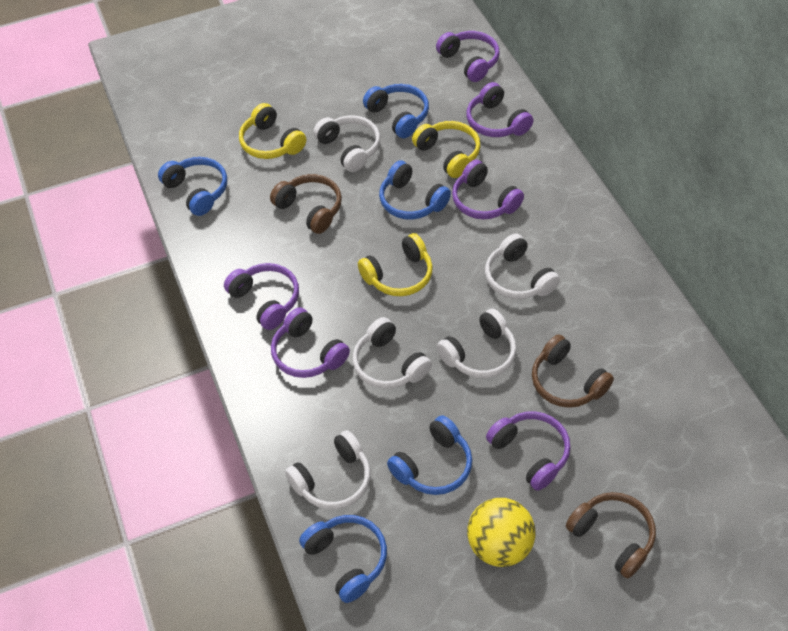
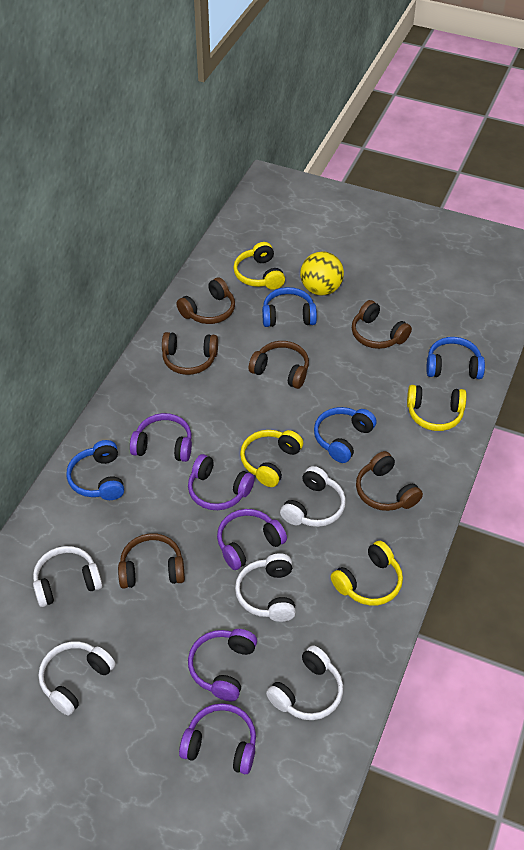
blue headphones: 5 -> 4
brown headphones: 3 -> 6
purple headphones: 6 -> 5
yellow headphones: 3 -> 4

